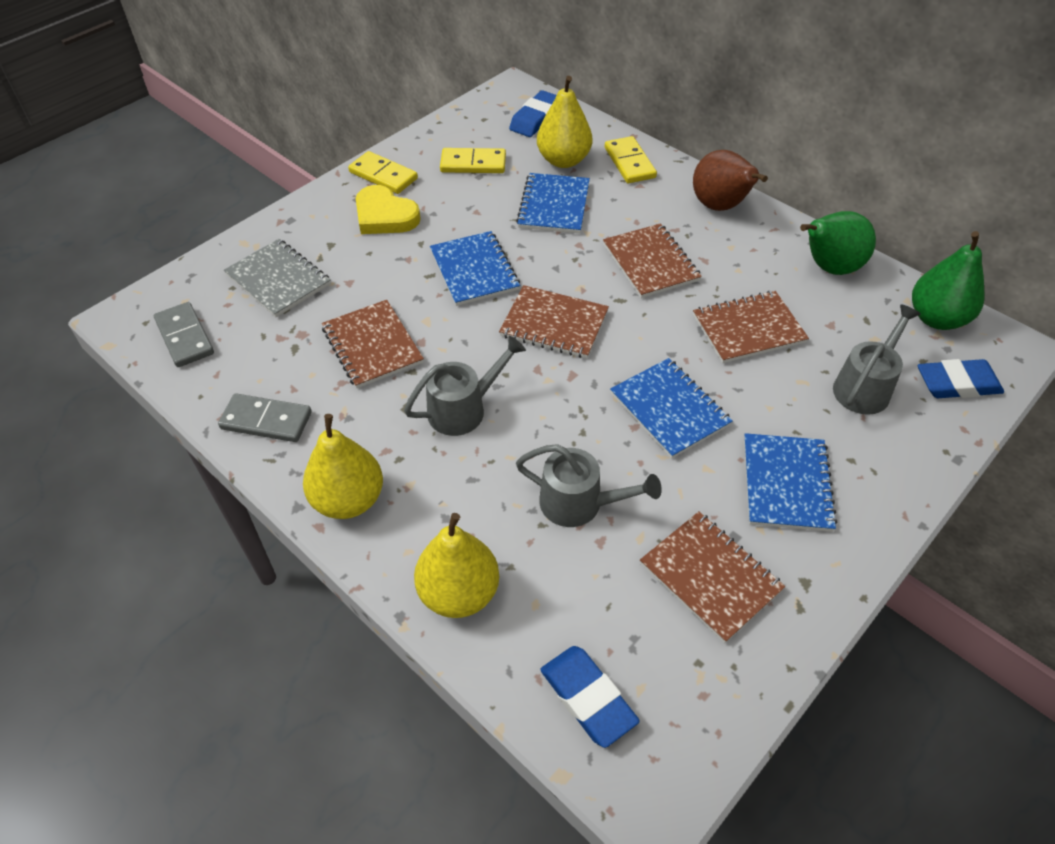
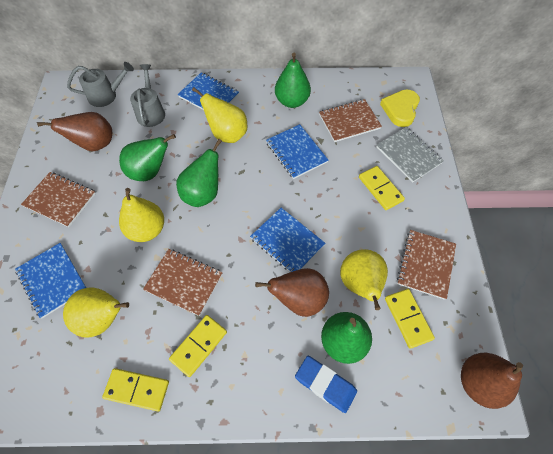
blue eraser: 3 -> 1
brown notebook: 5 -> 4
brown pear: 1 -> 3
green pear: 2 -> 4
grey domino: 2 -> 0
grey watering can: 3 -> 2
yellow domino: 3 -> 4
yellow pear: 3 -> 4

